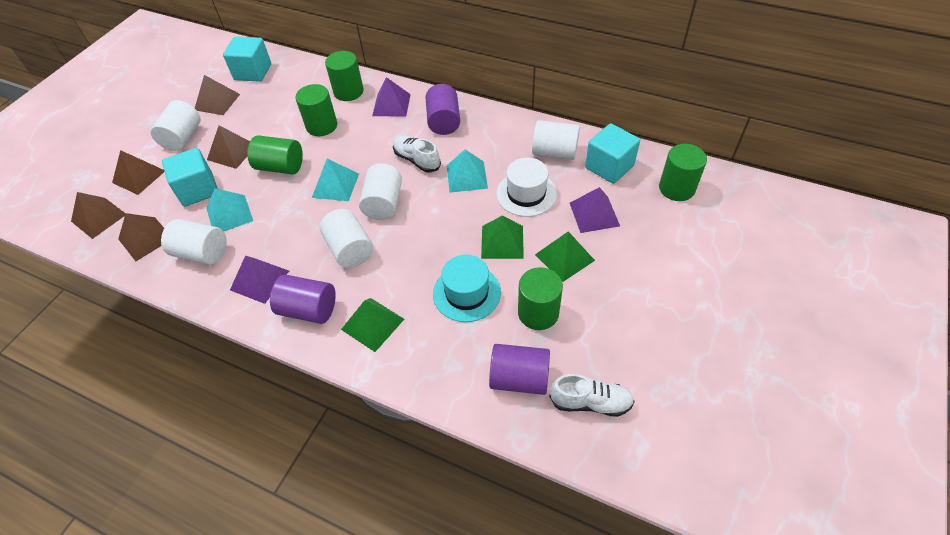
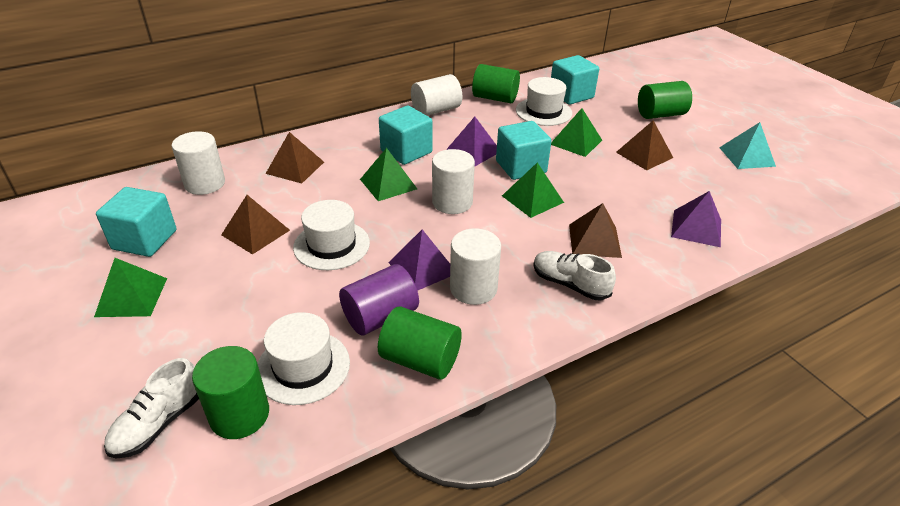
brown pyramid: 5 -> 4
green cylinder: 5 -> 4
green pyramid: 3 -> 4
purple cylinder: 3 -> 1
turquoise cube: 3 -> 4
turquoise hat: 1 -> 0
turquoise pyramid: 3 -> 1
white cylinder: 5 -> 4
white hat: 1 -> 3

